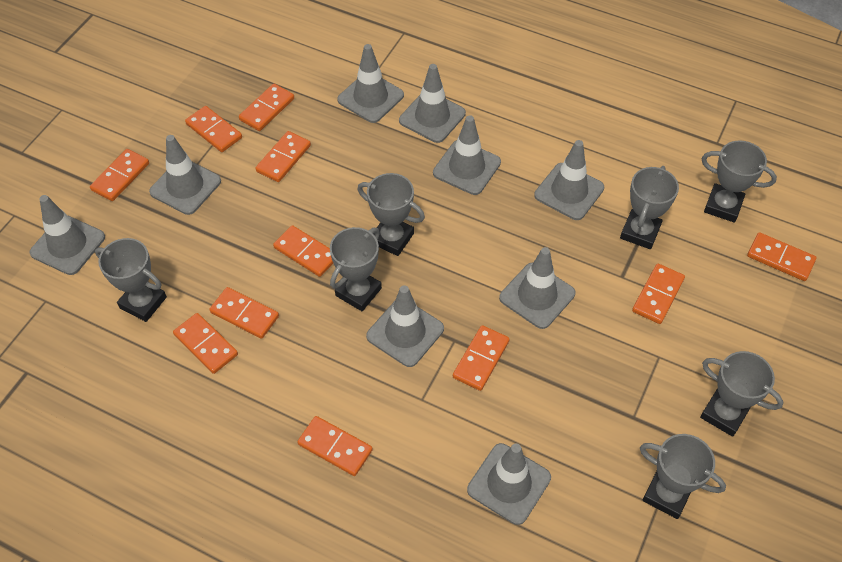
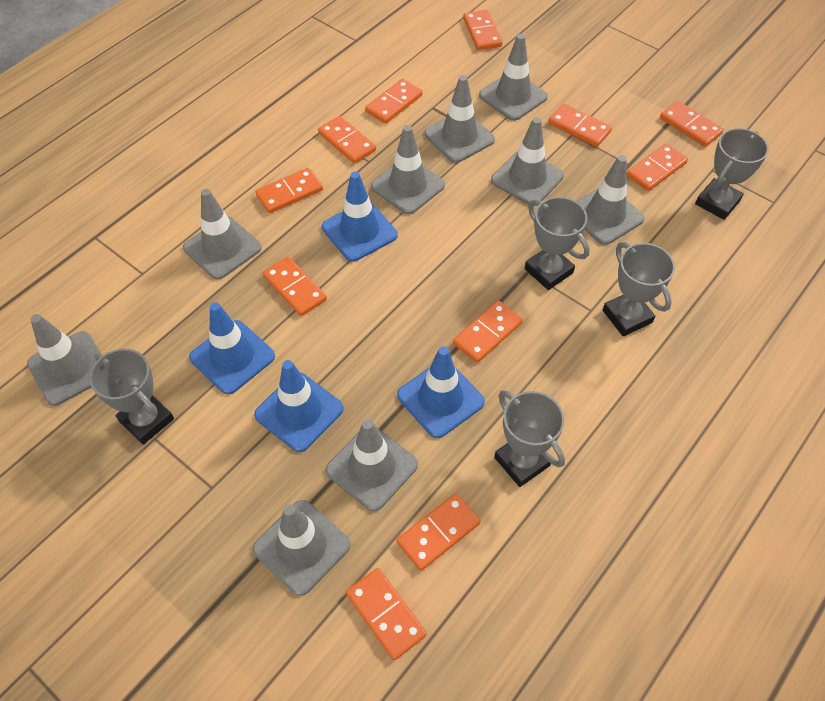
blue traffic cone: 0 -> 4
grey trophy: 7 -> 5

